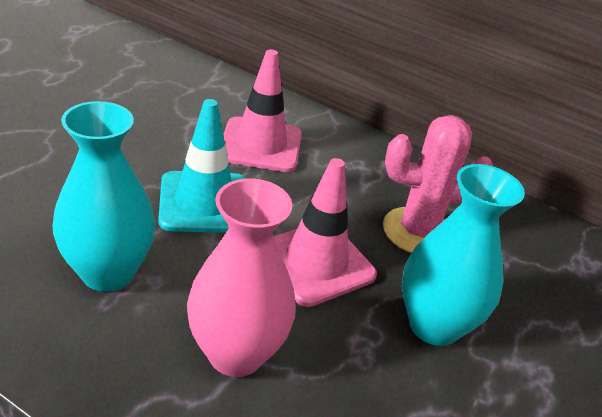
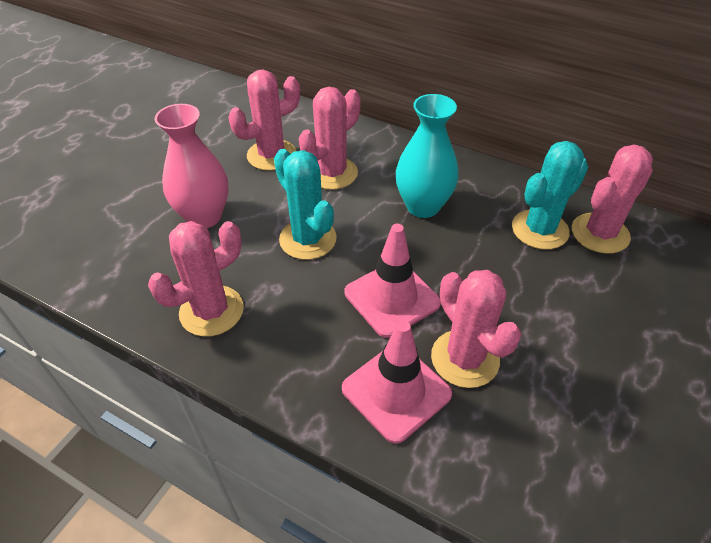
pink cactus: 1 -> 5
turquoise cactus: 0 -> 2
turquoise traffic cone: 1 -> 0
turquoise vase: 2 -> 1

